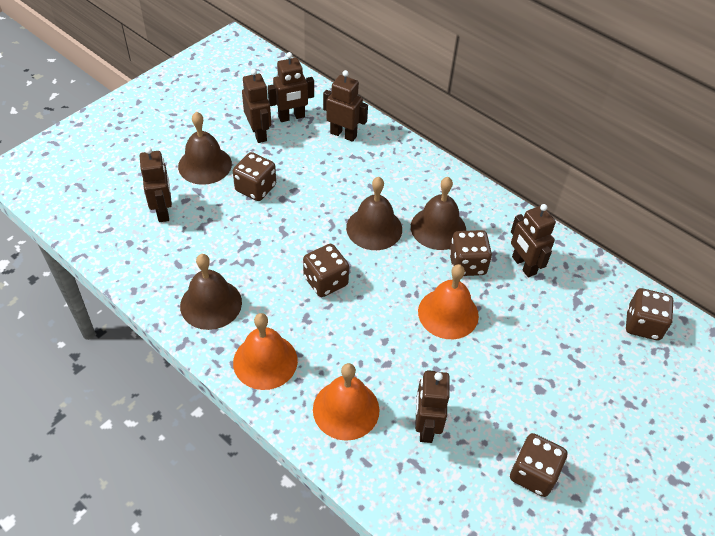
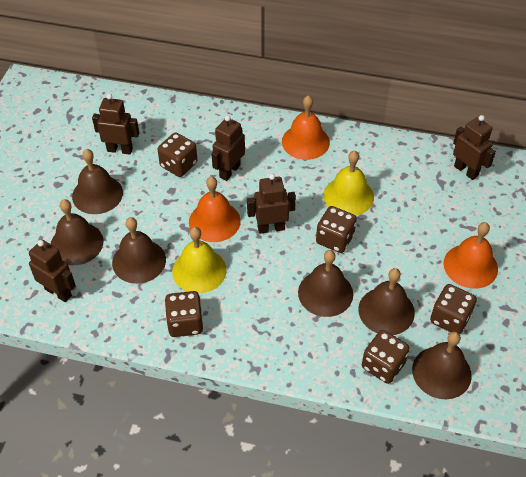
brown bell: 4 -> 6
brown robot: 6 -> 5
yellow bell: 0 -> 2

